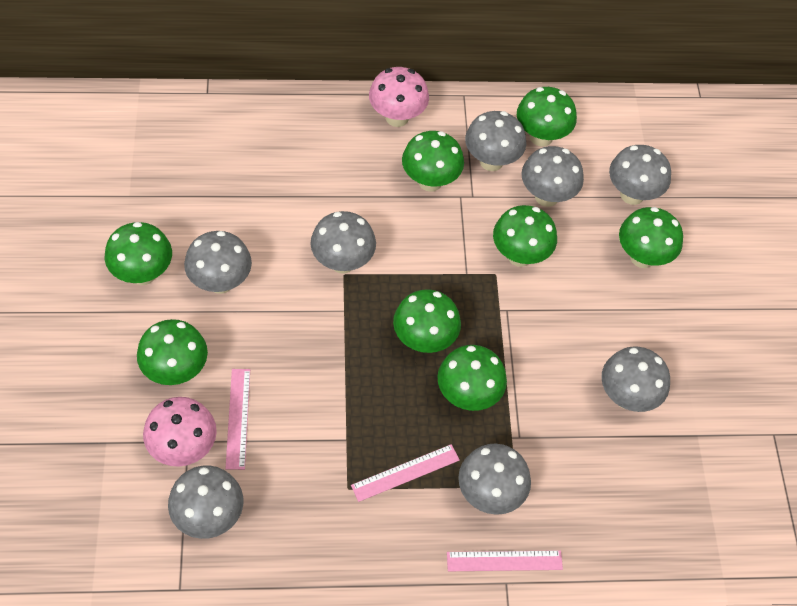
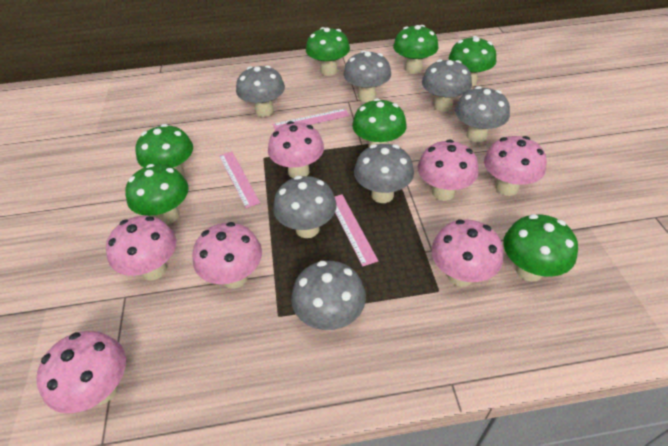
green mushroom: 8 -> 7
grey mushroom: 8 -> 7
pink mushroom: 2 -> 7

